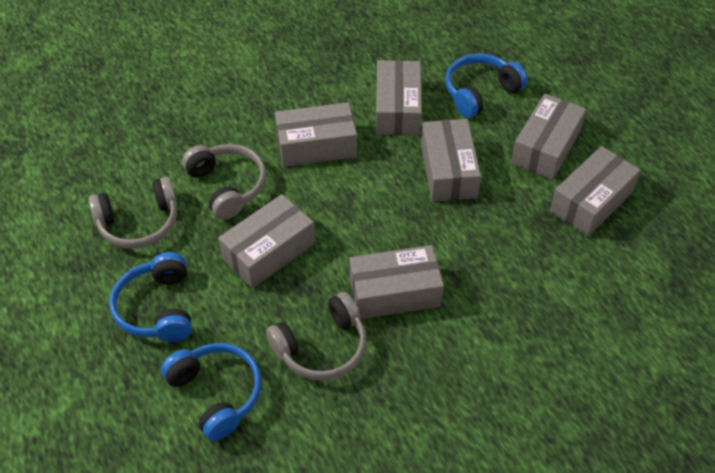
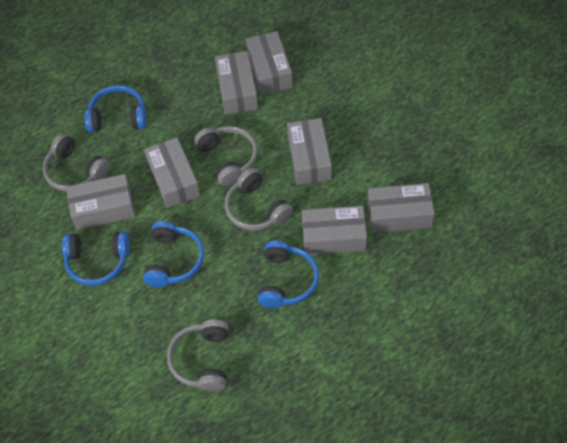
blue headphones: 3 -> 4
grey headphones: 3 -> 4

